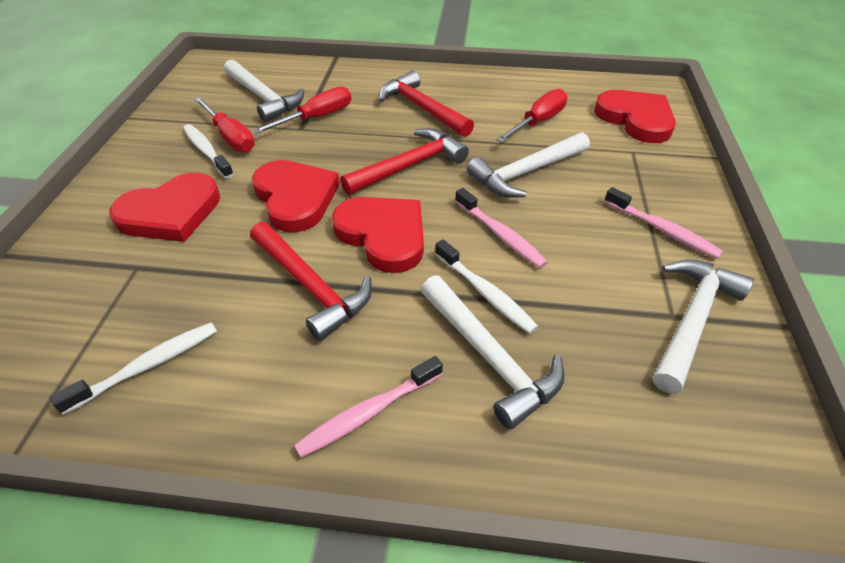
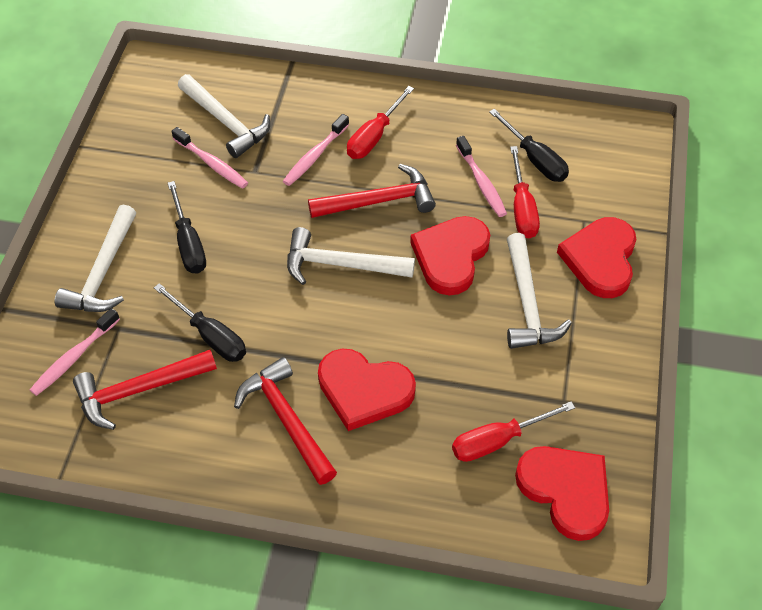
black screwdriver: 0 -> 3
pink toothbrush: 3 -> 4
white toothbrush: 3 -> 0

